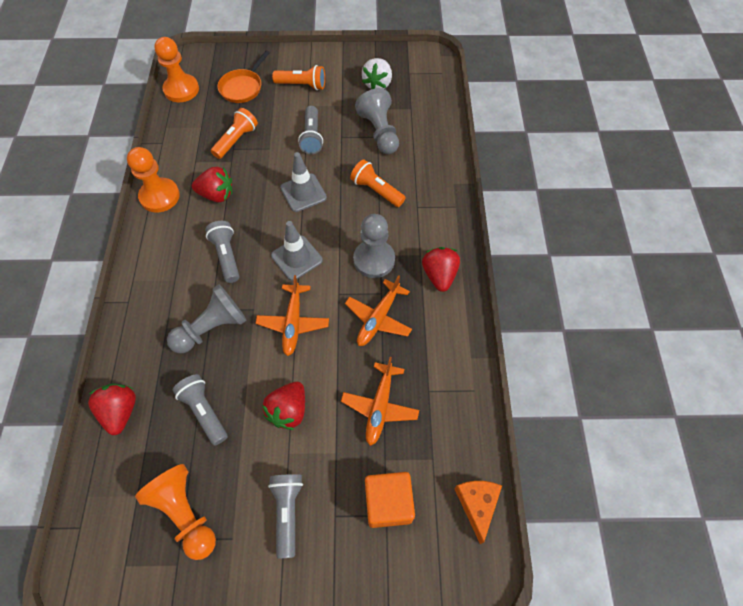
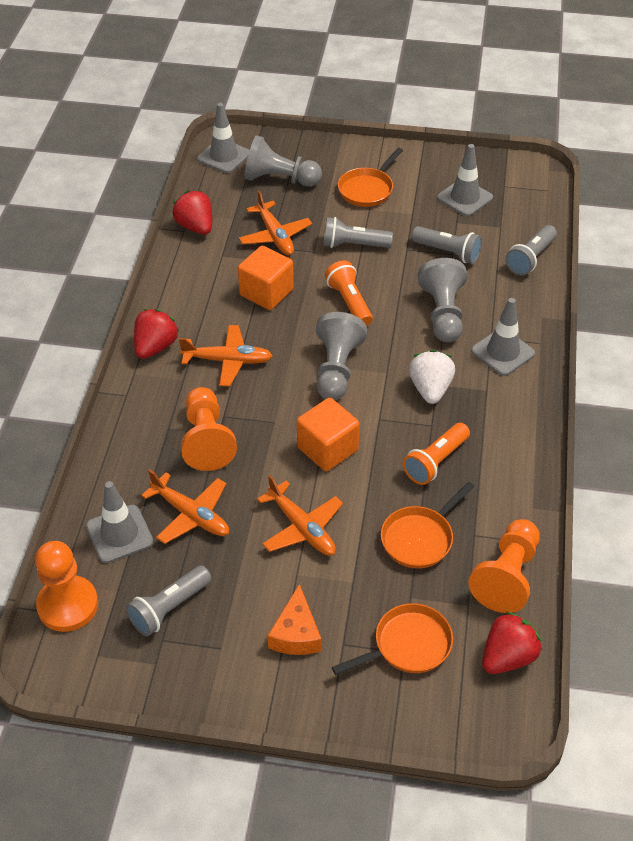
grey traffic cone: 2 -> 4
orange cube: 1 -> 2
orange flashlight: 3 -> 2
orange pan: 1 -> 3
orange plane: 3 -> 4
red strawberry: 4 -> 3

